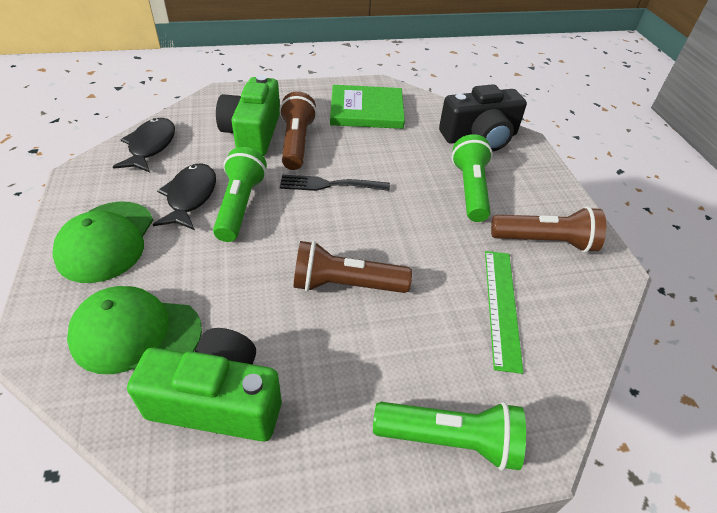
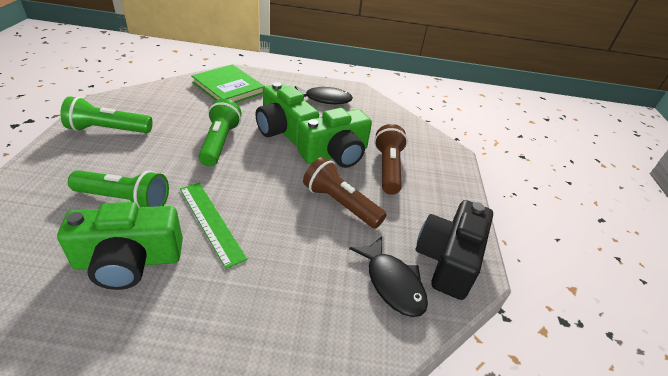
black fork: 1 -> 0
brown flashlight: 3 -> 2
green camera: 2 -> 3
green cap: 2 -> 0

